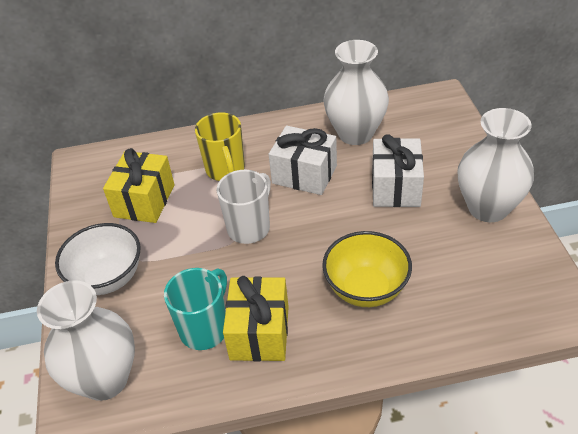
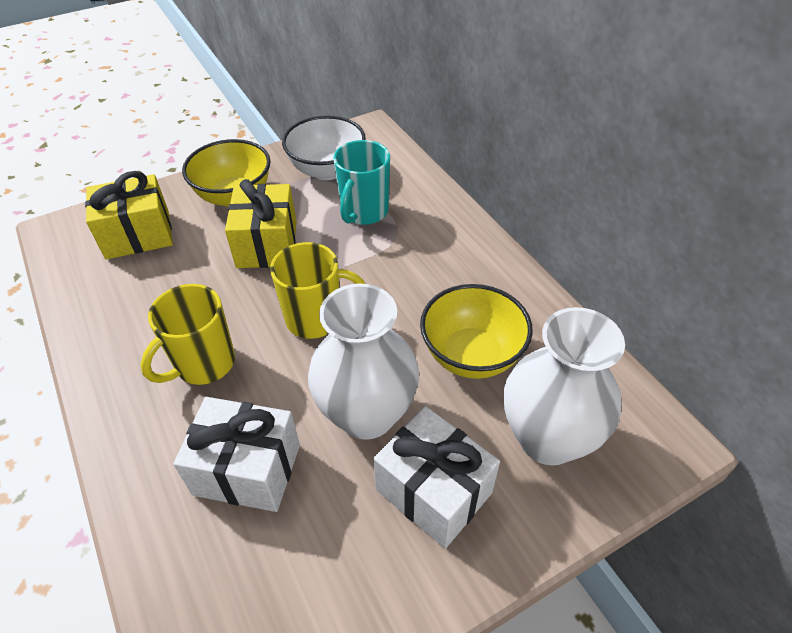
white mug: 1 -> 0
white vase: 3 -> 2
yellow bowl: 1 -> 2
yellow mug: 1 -> 2

